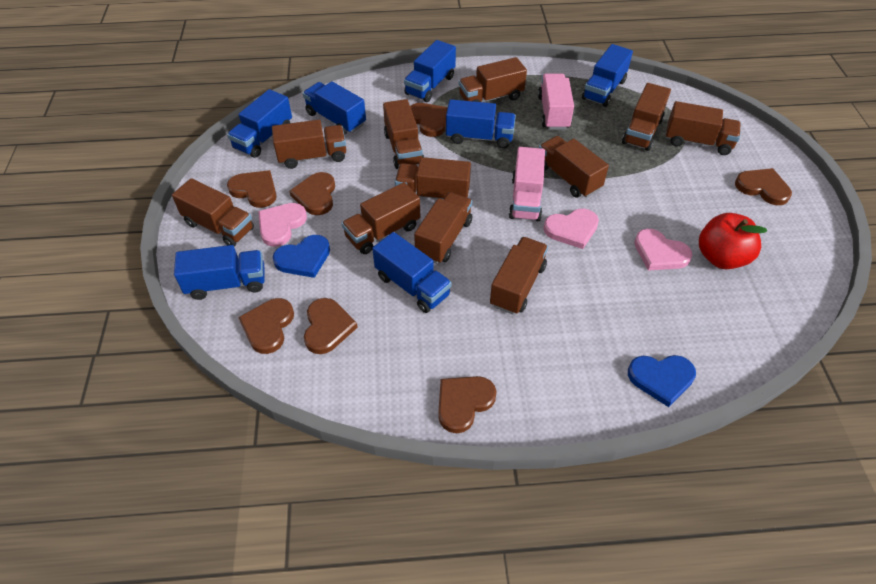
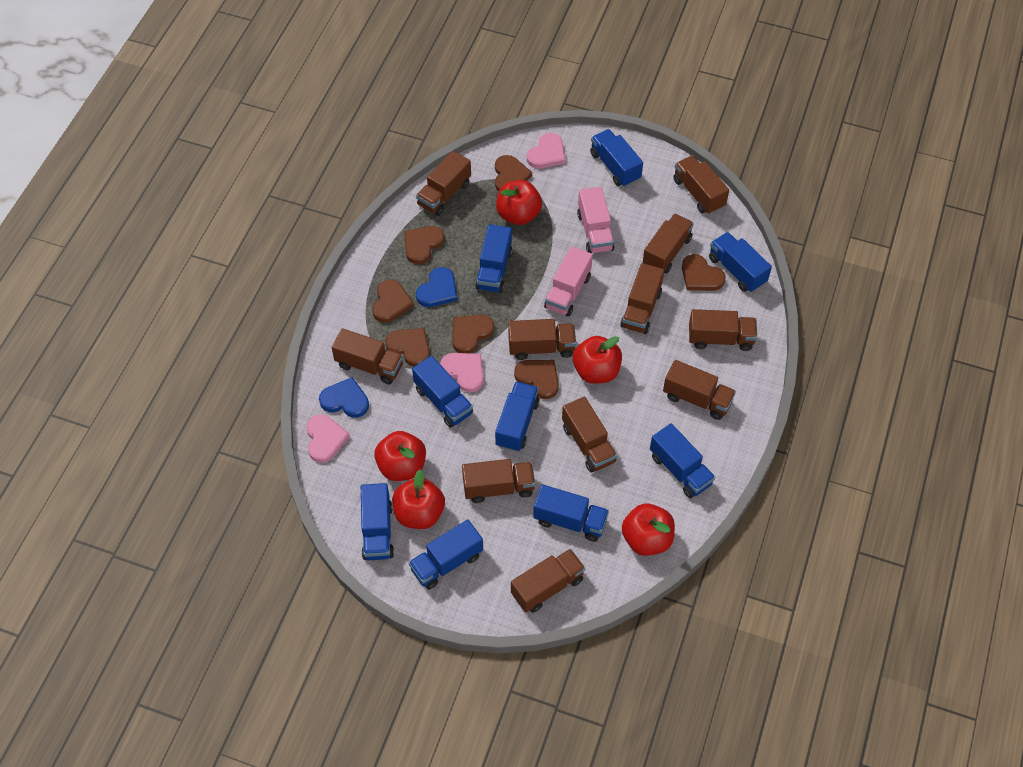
blue truck: 7 -> 9
red apple: 1 -> 5

